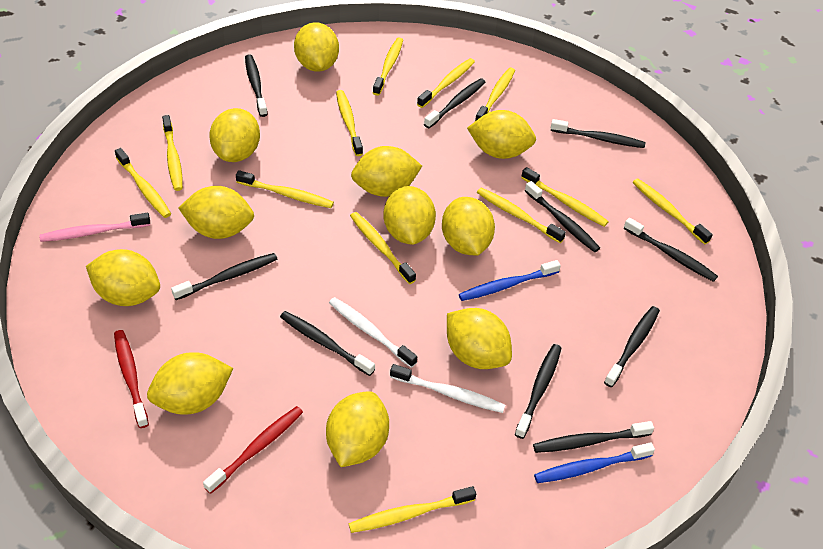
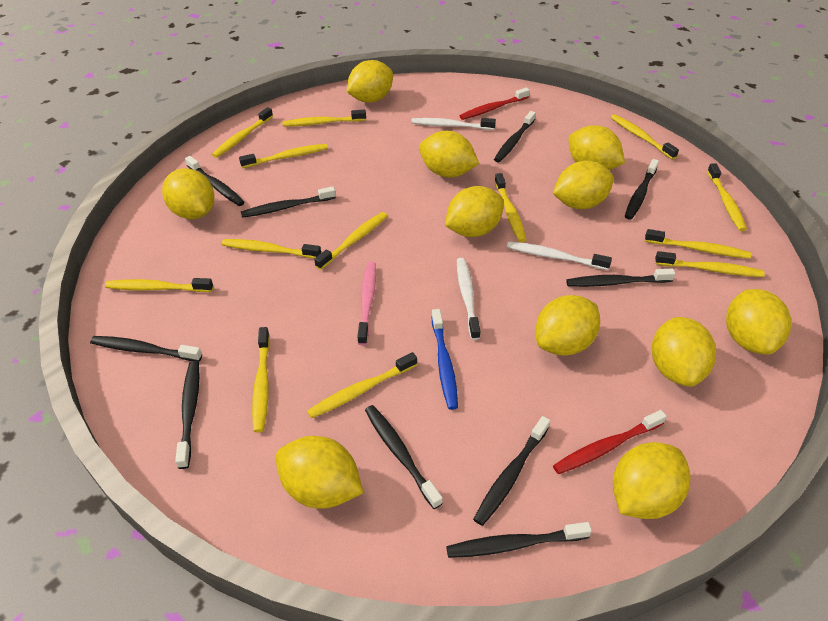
blue toothbrush: 2 -> 1
white toothbrush: 2 -> 3
yellow toothbrush: 12 -> 13

